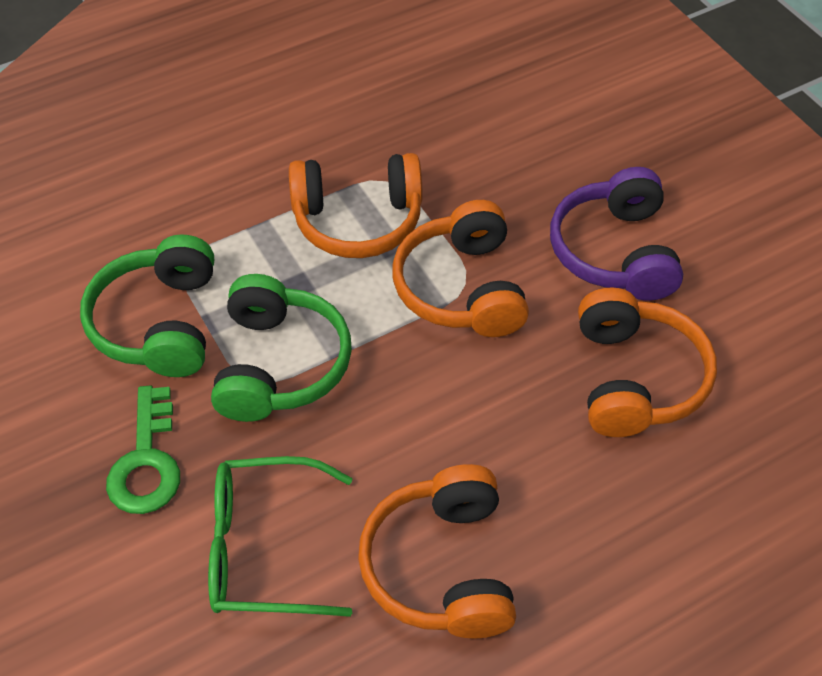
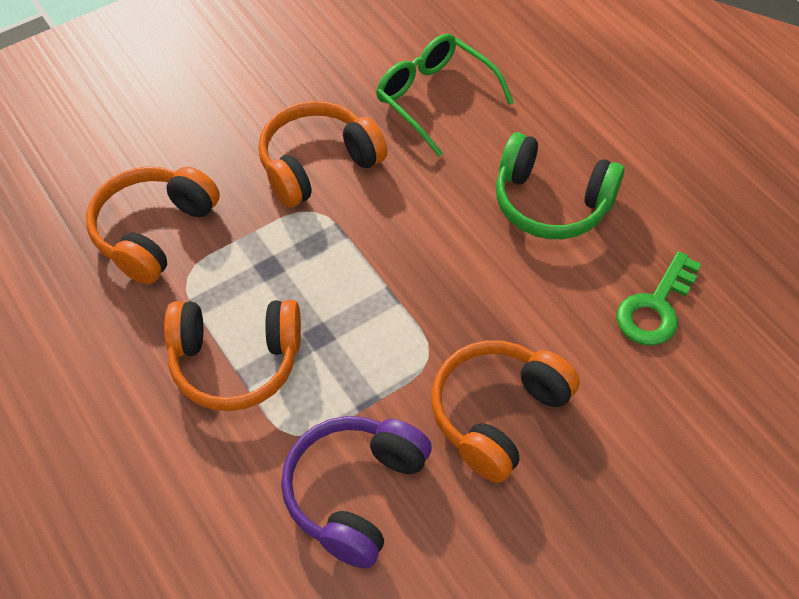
green headphones: 2 -> 1

